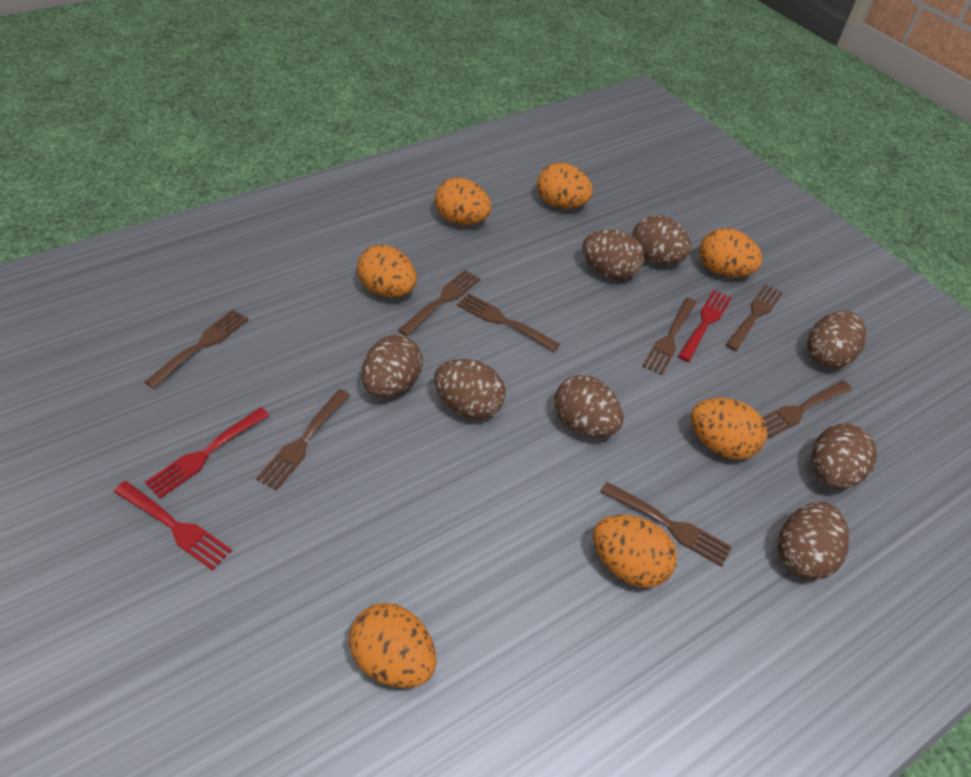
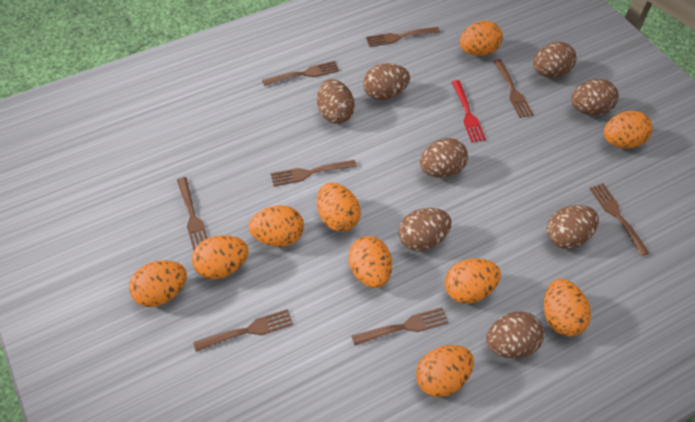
orange egg: 7 -> 10
red fork: 3 -> 1

